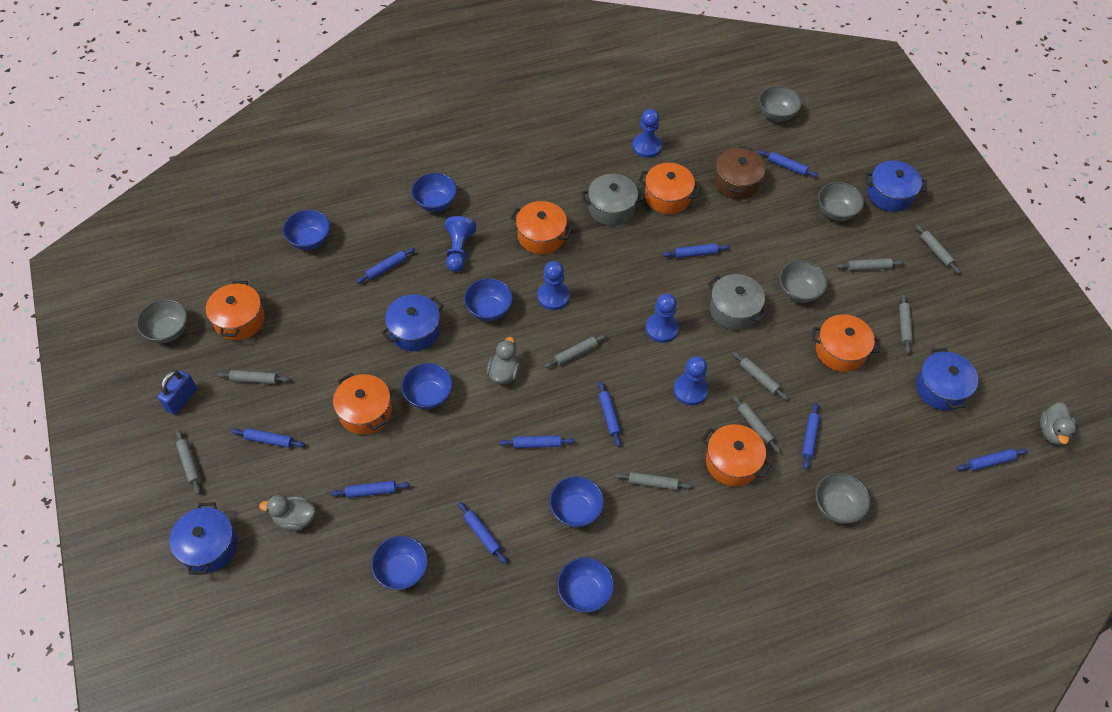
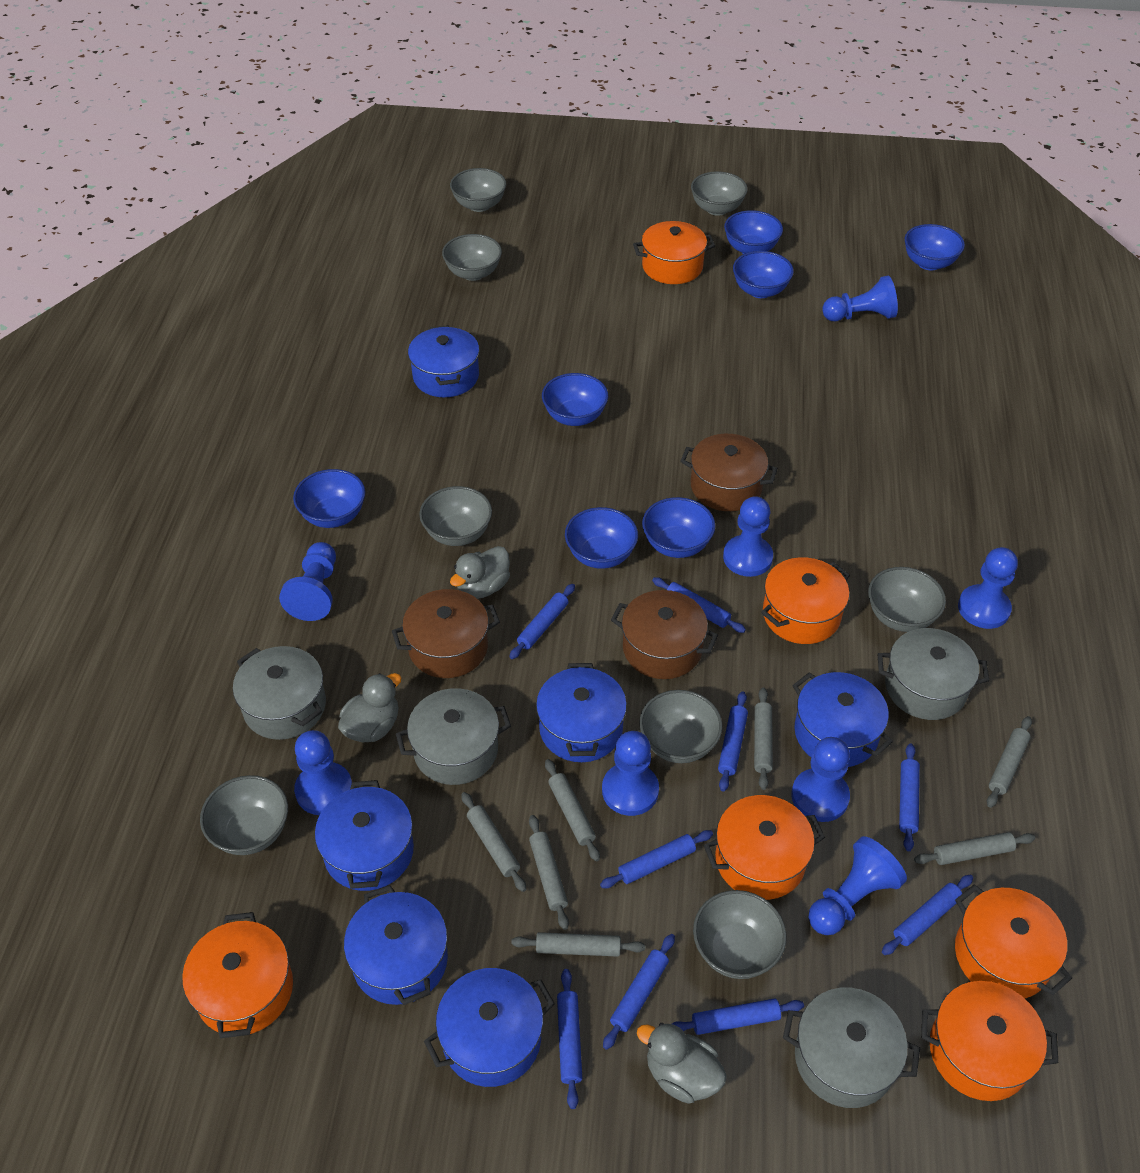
blue padlock: 1 -> 0
blue pawn: 5 -> 8
blue pot: 4 -> 6
blue rolling pin: 10 -> 9
brown pot: 1 -> 3
grey bowl: 5 -> 8
grey pot: 2 -> 4
grey rolling pin: 9 -> 7

